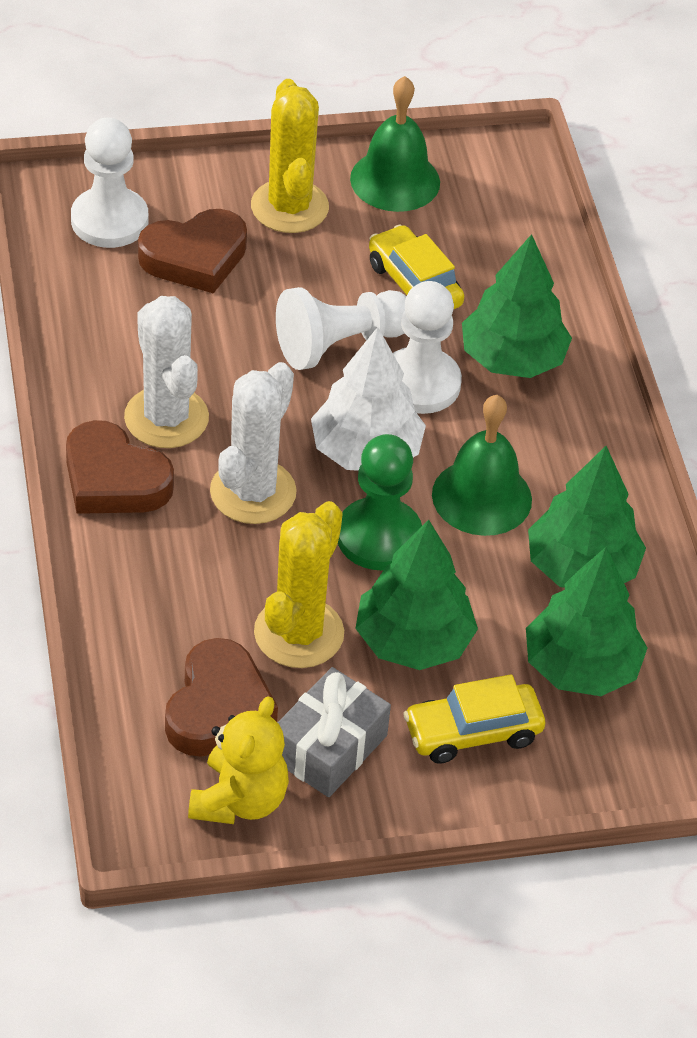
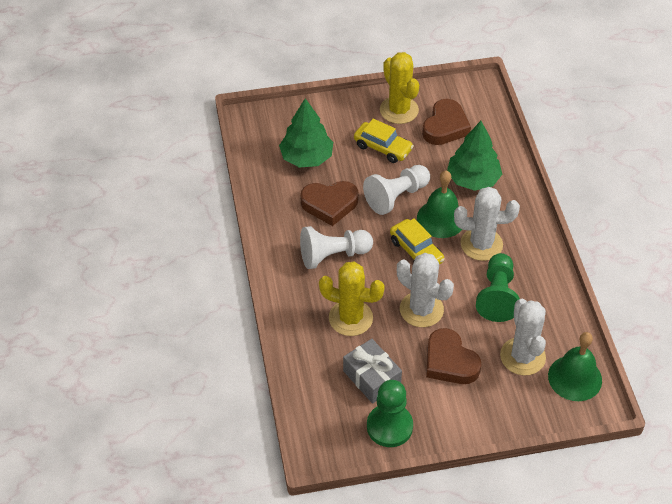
green pawn: 1 -> 2
green tree: 4 -> 2
white cactus: 2 -> 3
white pawn: 3 -> 2
white tree: 1 -> 0
yellow teddy bear: 1 -> 0

